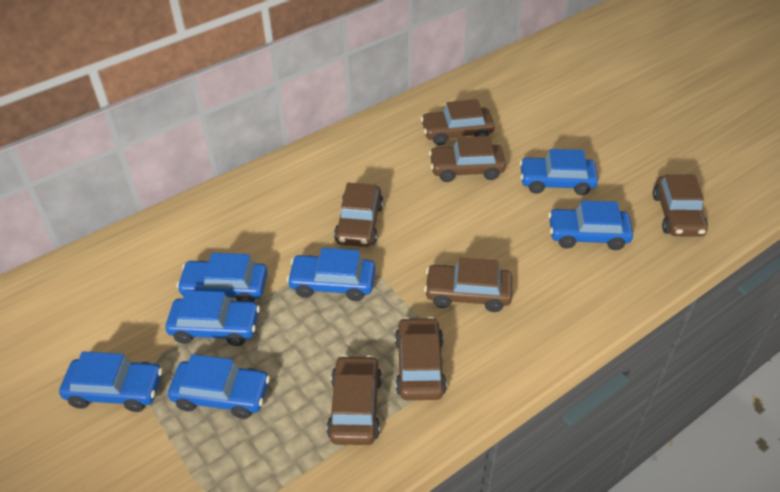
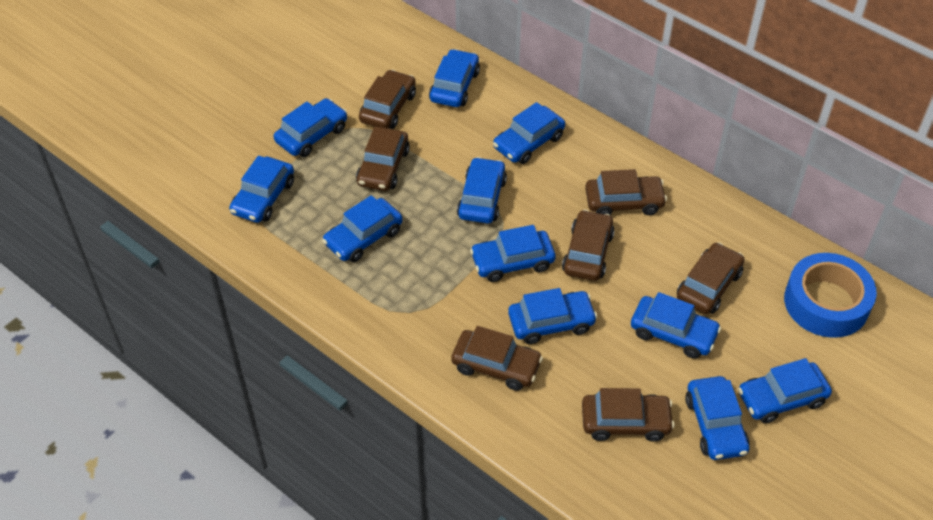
blue car: 7 -> 11
blue tape: 0 -> 1

